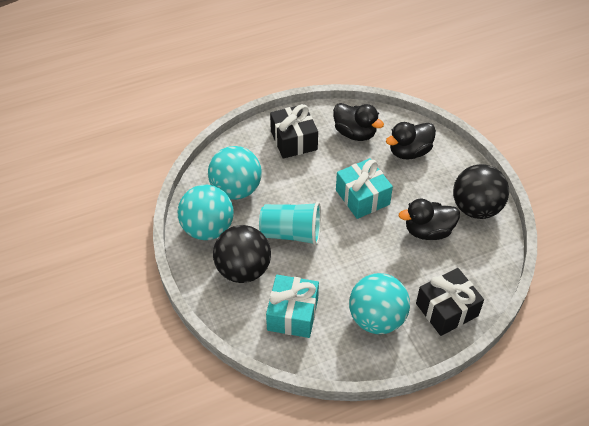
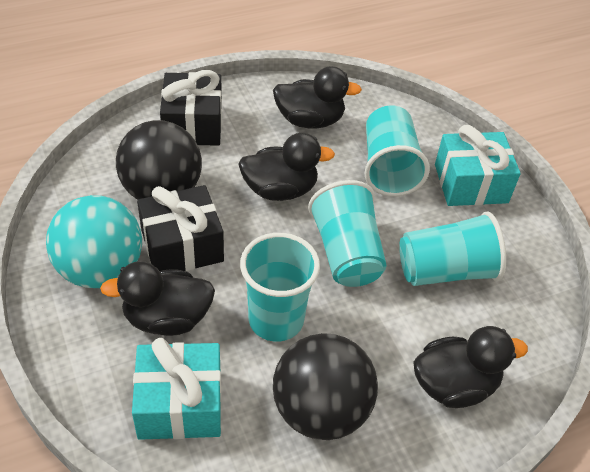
black duck: 3 -> 4
turquoise ball: 3 -> 1
turquoise cup: 1 -> 4

